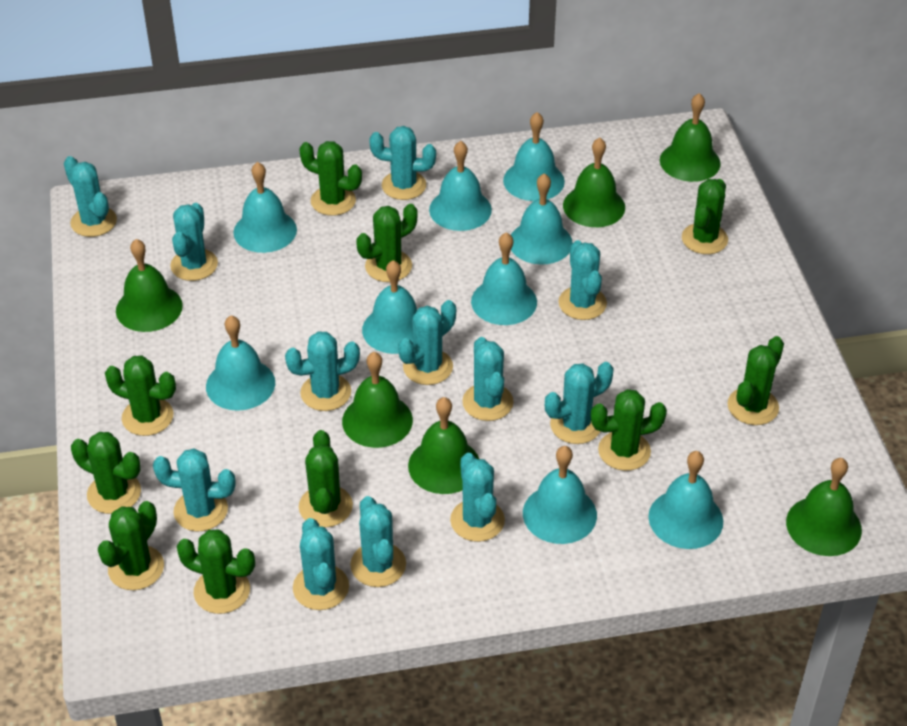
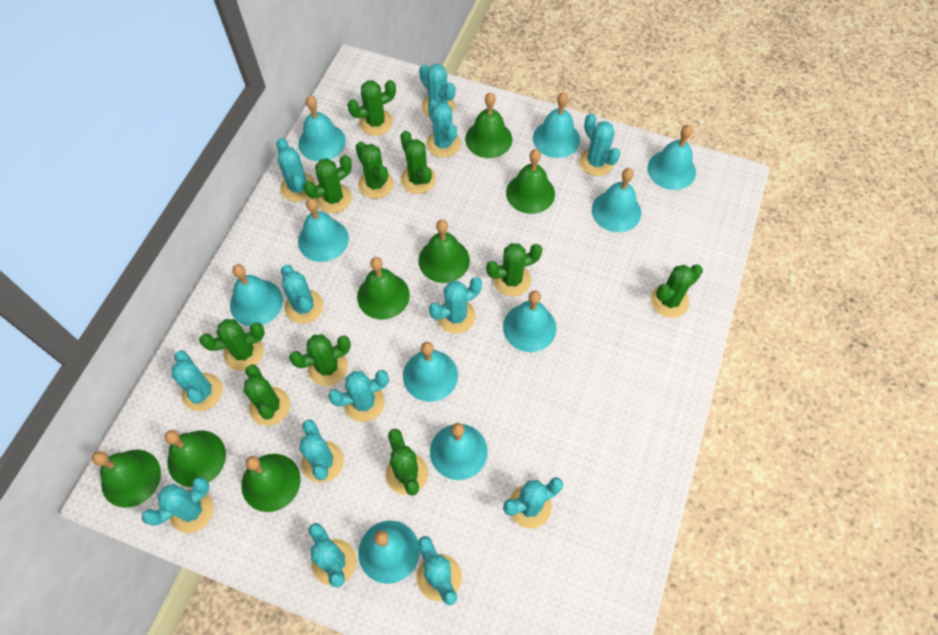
green bell: 6 -> 7
turquoise bell: 9 -> 10
turquoise cactus: 12 -> 13

